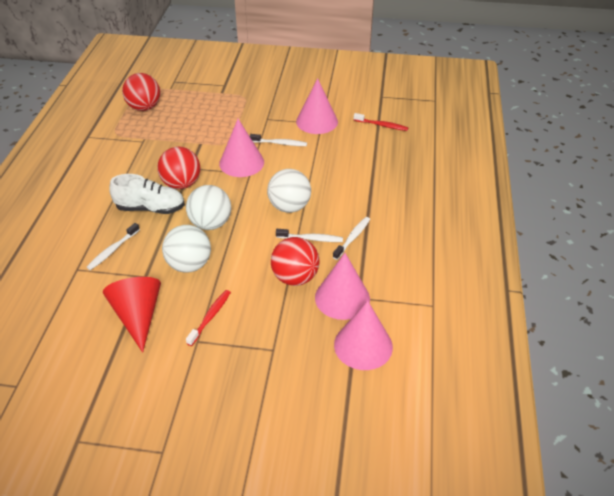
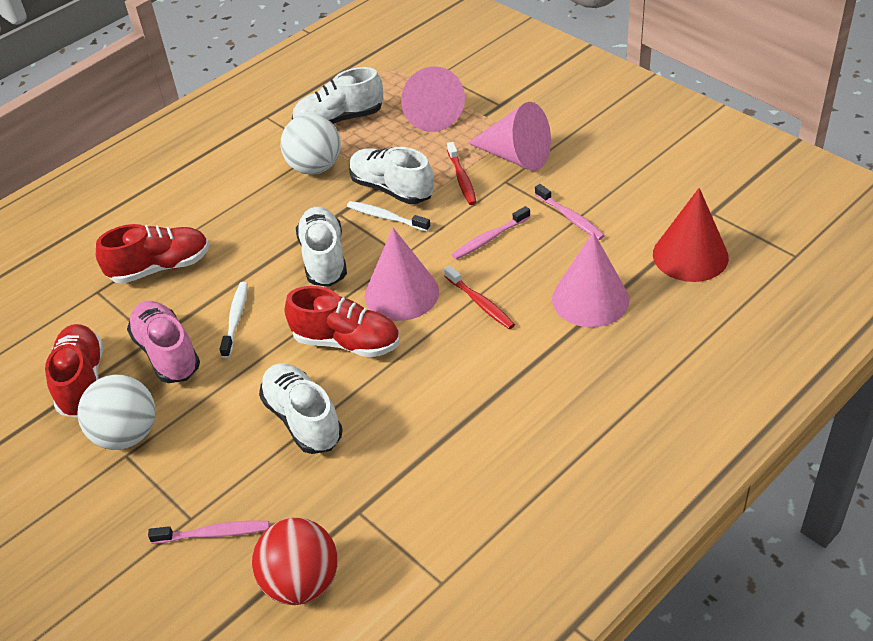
pink shoe: 0 -> 1
pink toothbrush: 0 -> 3
red ball: 3 -> 1
red shoe: 0 -> 3
white ball: 3 -> 2
white shoe: 1 -> 4
white toothbrush: 4 -> 2

